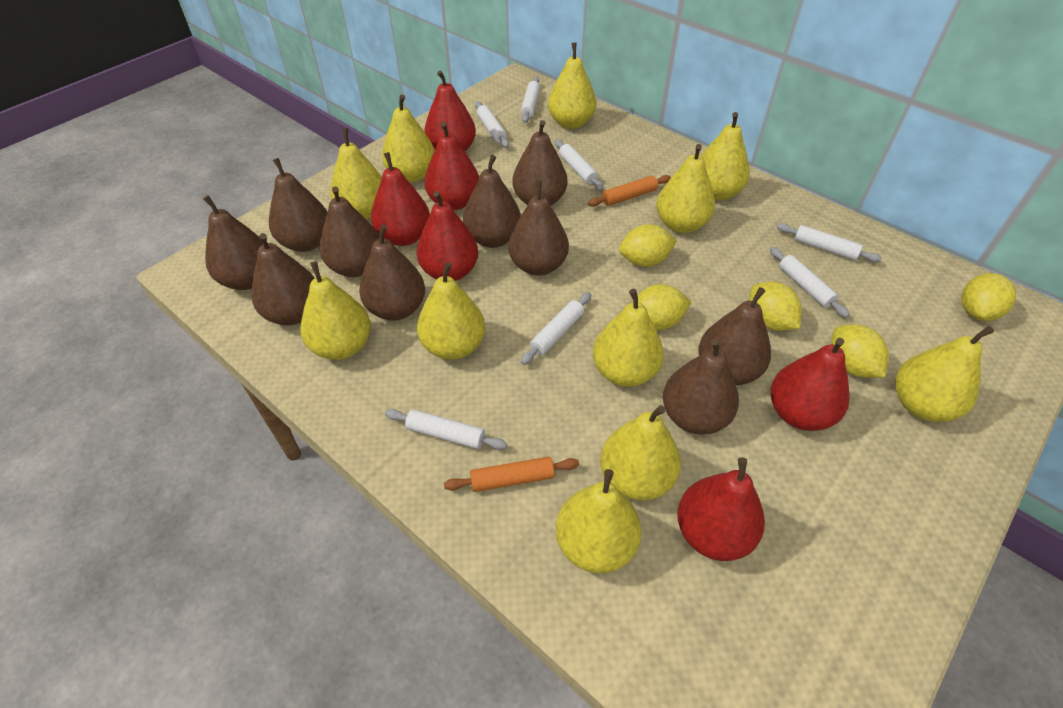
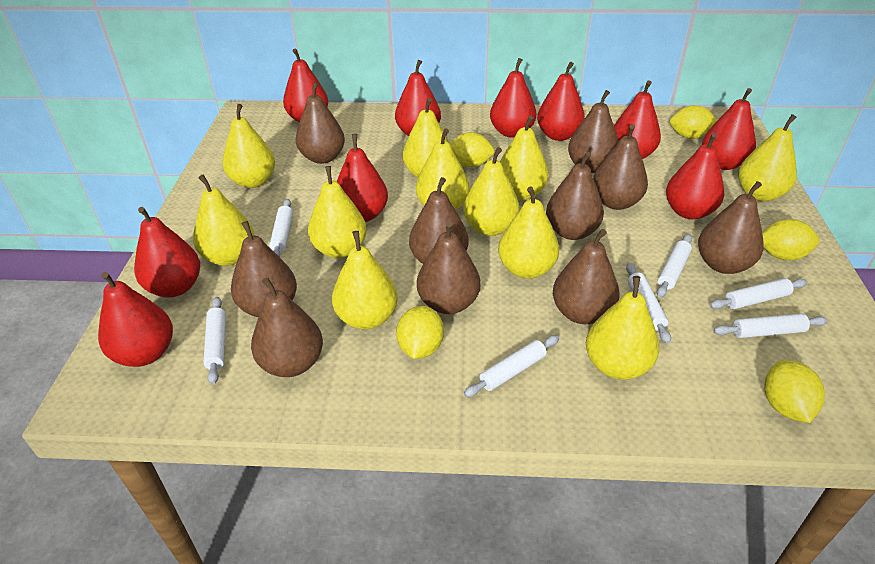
orange rolling pin: 2 -> 0
red pear: 6 -> 10

